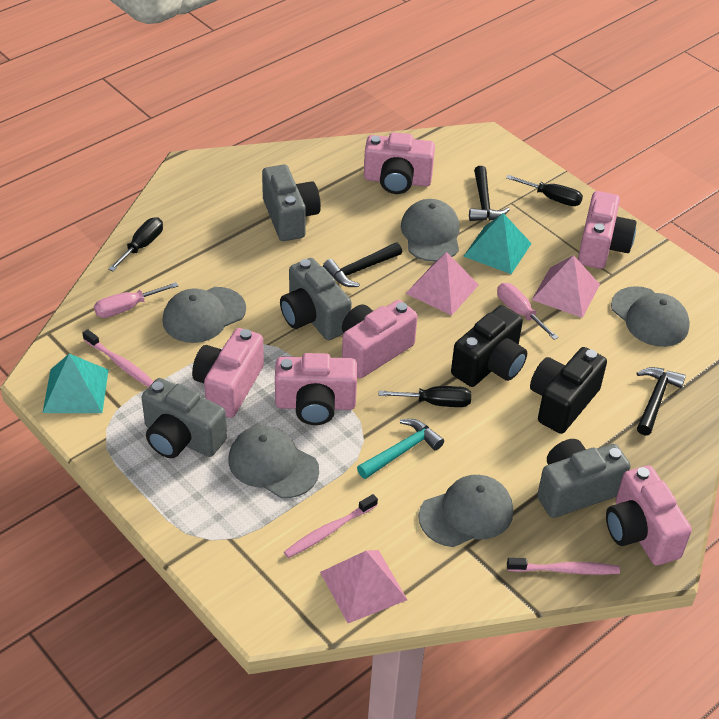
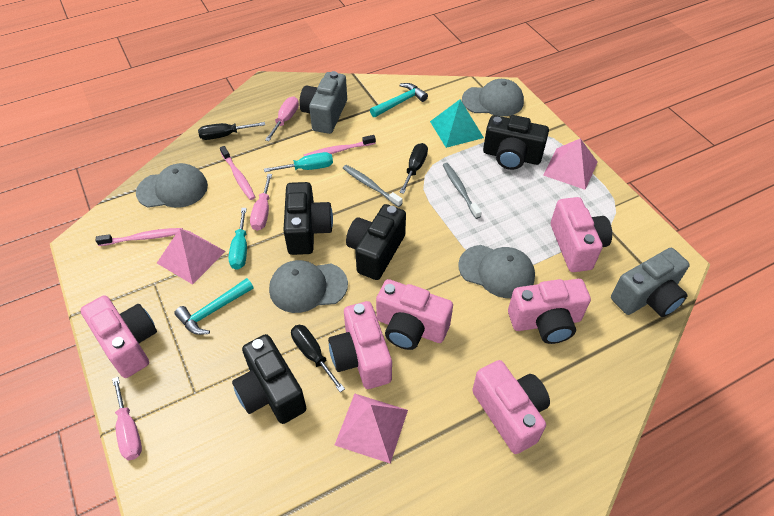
black camera: 2 -> 4
black hammer: 3 -> 0
grey camera: 4 -> 2
grey cap: 5 -> 4
grey toothbrush: 0 -> 2
pink screwdriver: 2 -> 3
turquoise hammer: 1 -> 2
turquoise pyramid: 2 -> 1
turquoise screwdriver: 0 -> 2

